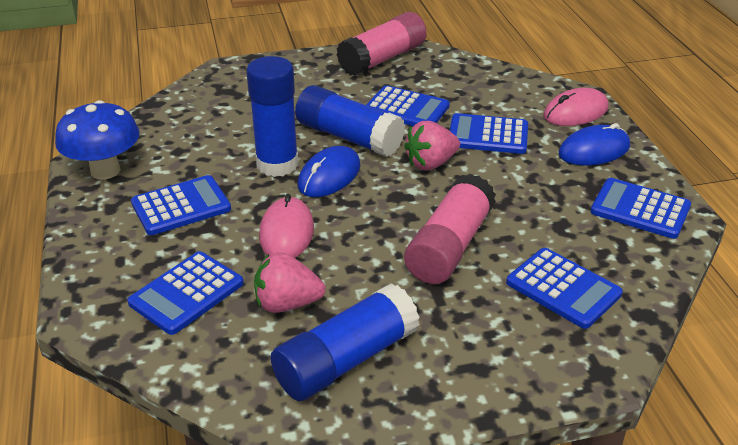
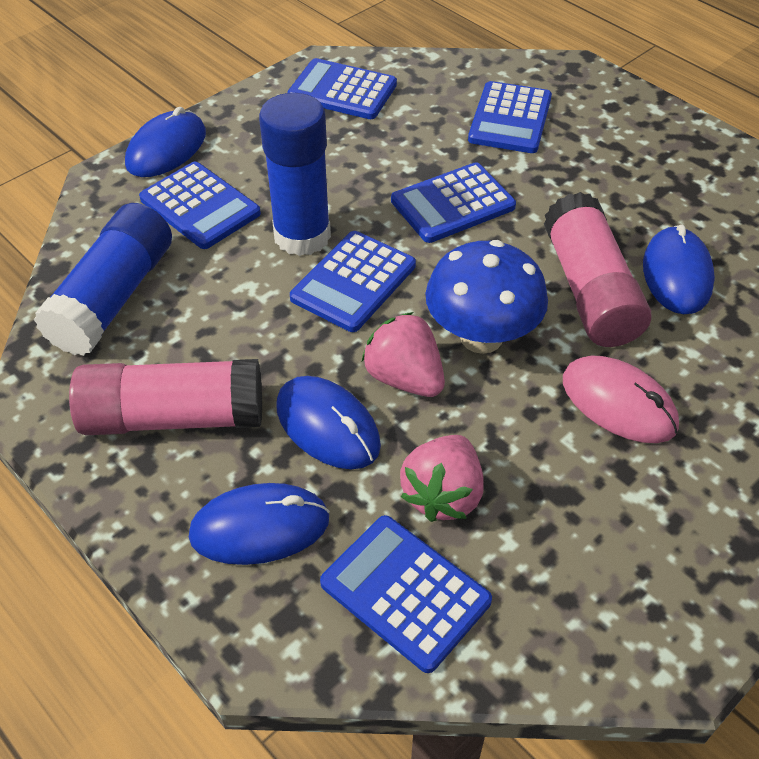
blue glue stick: 3 -> 2
blue mouse: 2 -> 4
pink mouse: 2 -> 1

